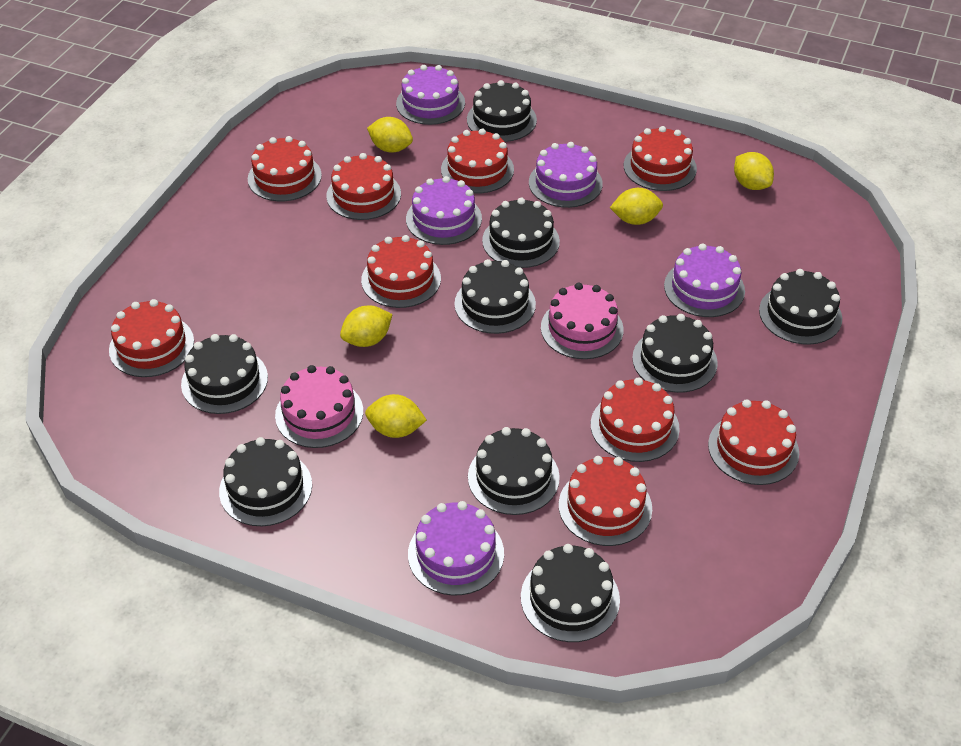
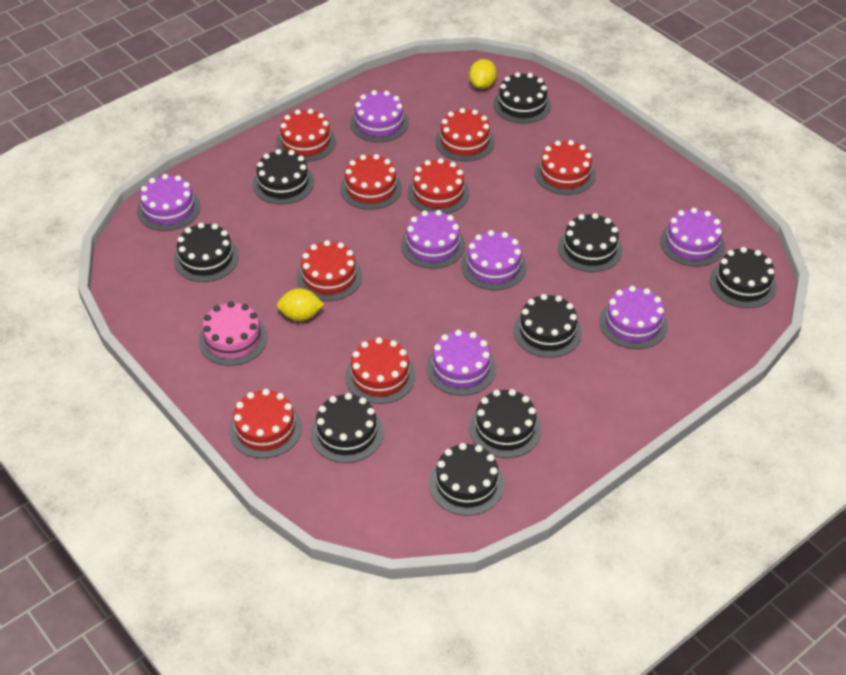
pink cake: 2 -> 1
purple cake: 5 -> 7
red cake: 9 -> 8
yellow lemon: 5 -> 2

